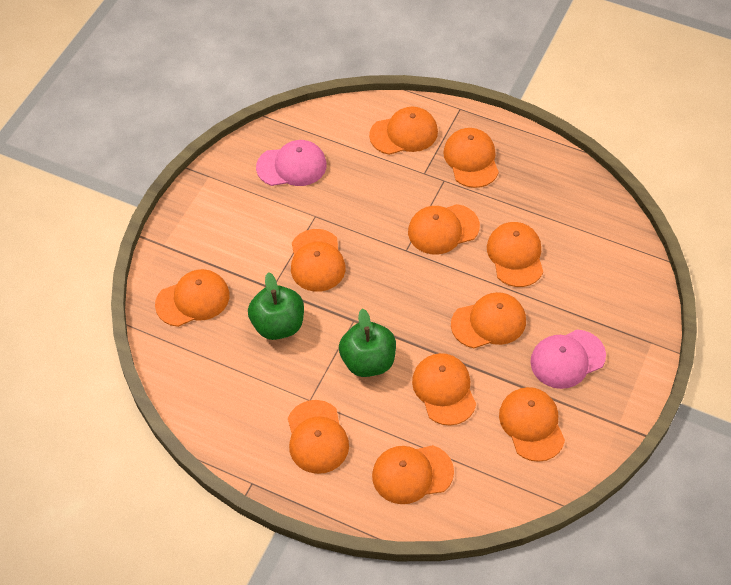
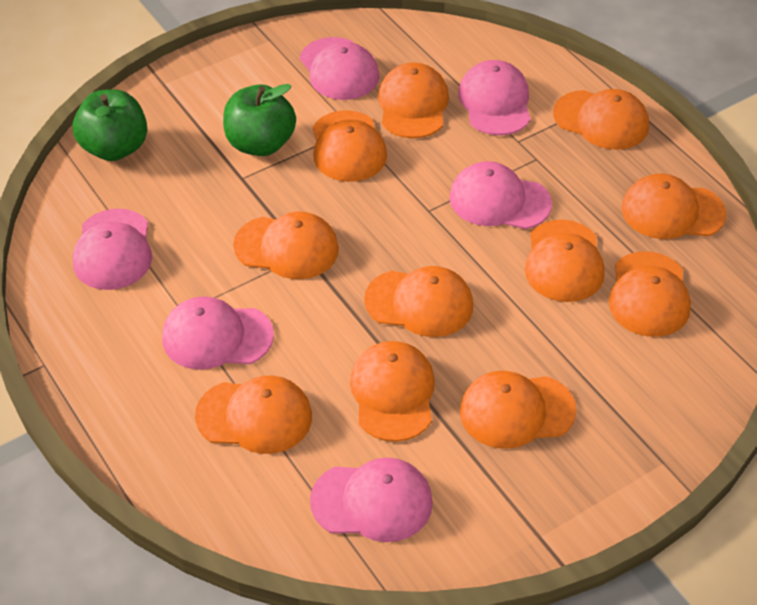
pink cap: 2 -> 6

